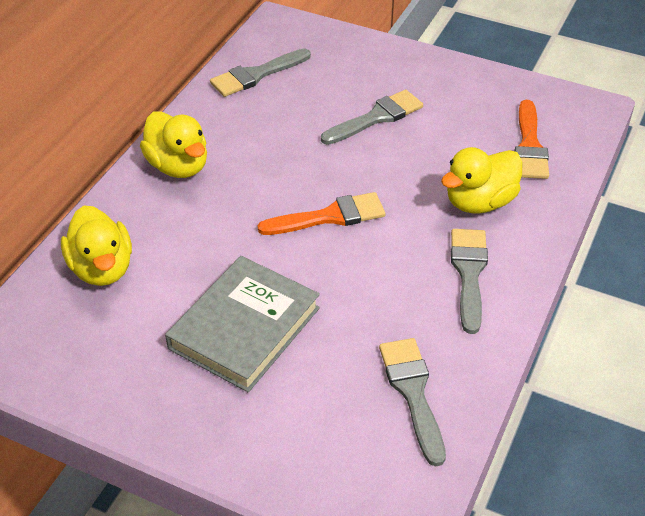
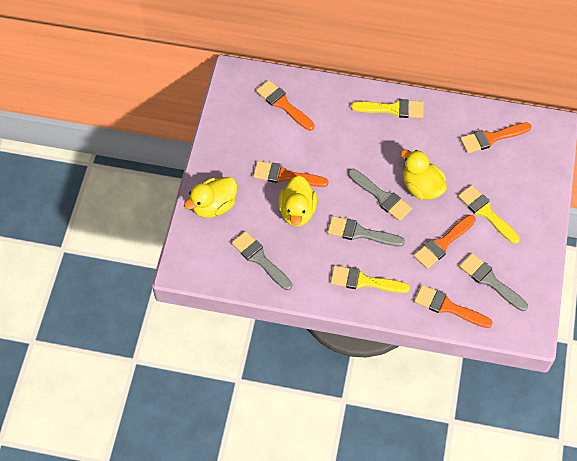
grey book: 1 -> 0
orange brush: 2 -> 5
yellow brush: 0 -> 3

